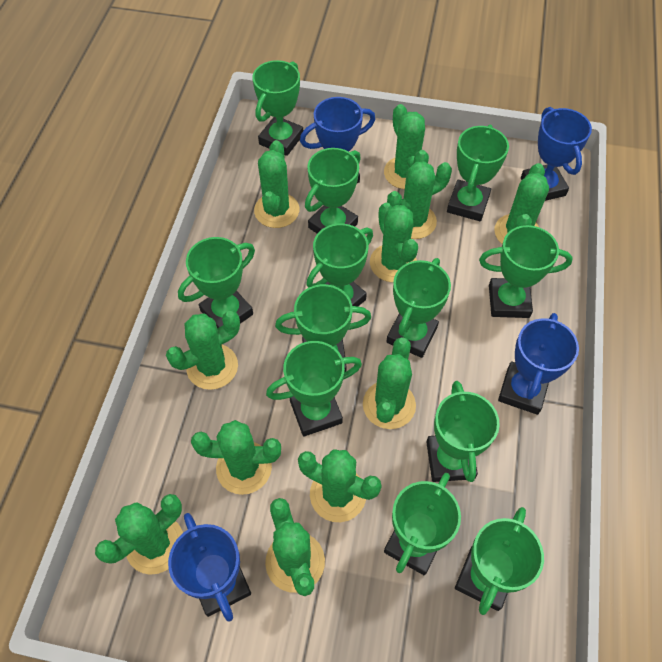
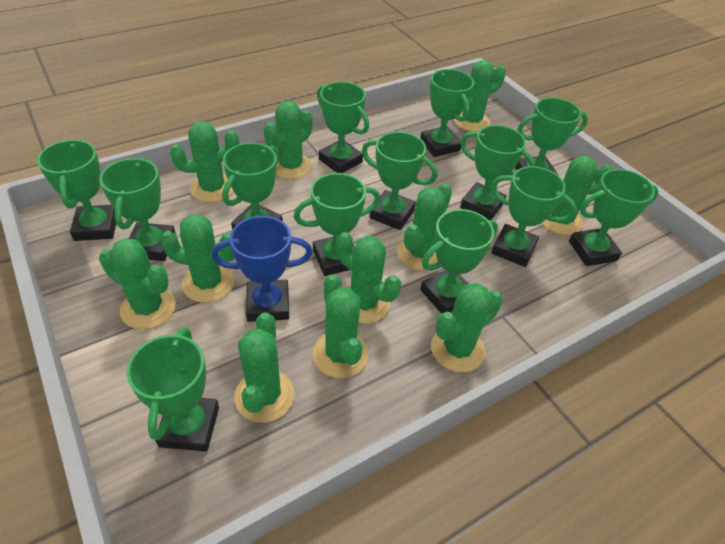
blue trophy: 4 -> 1
green trophy: 12 -> 13

